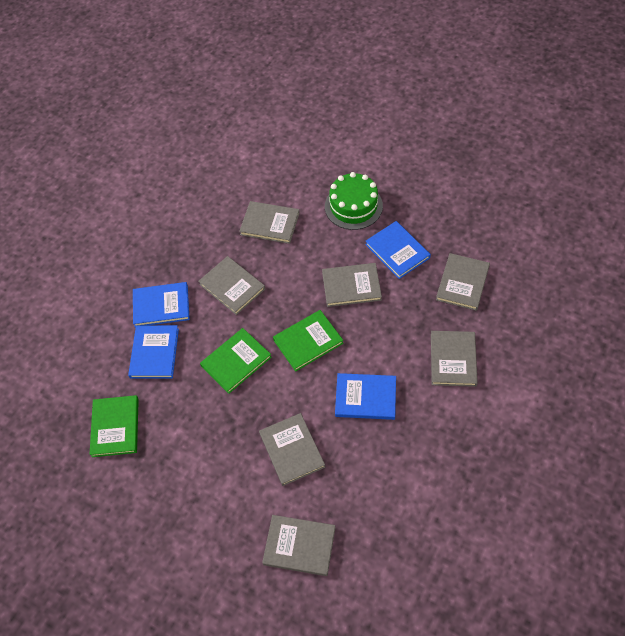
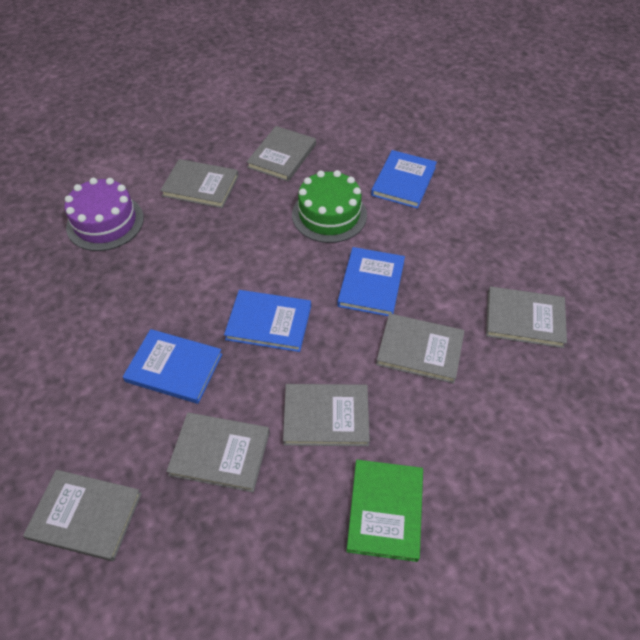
green book: 3 -> 1
purple cake: 0 -> 1

